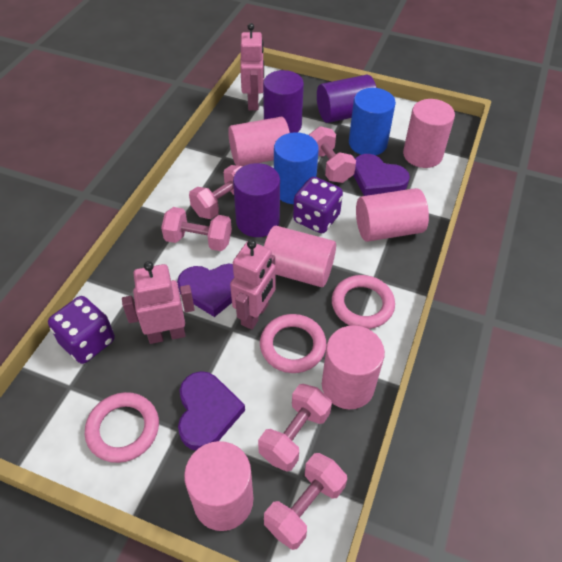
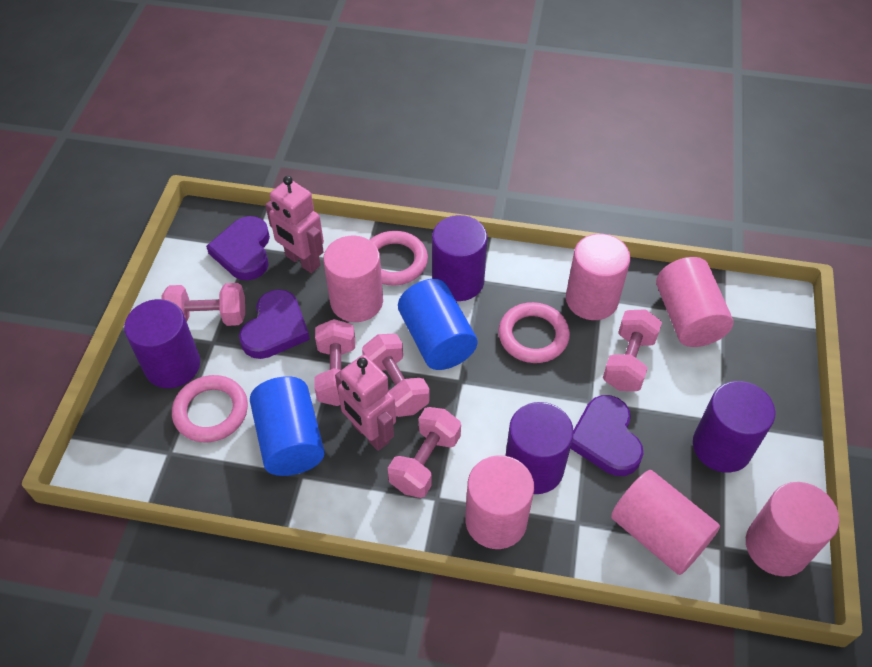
pink robot: 3 -> 2
purple cylinder: 3 -> 4
purple dice: 2 -> 0

